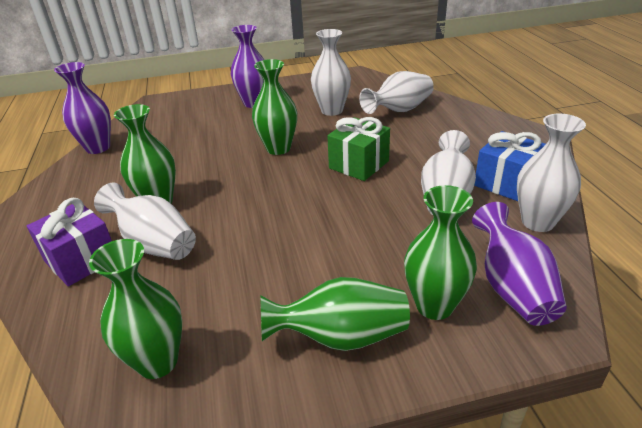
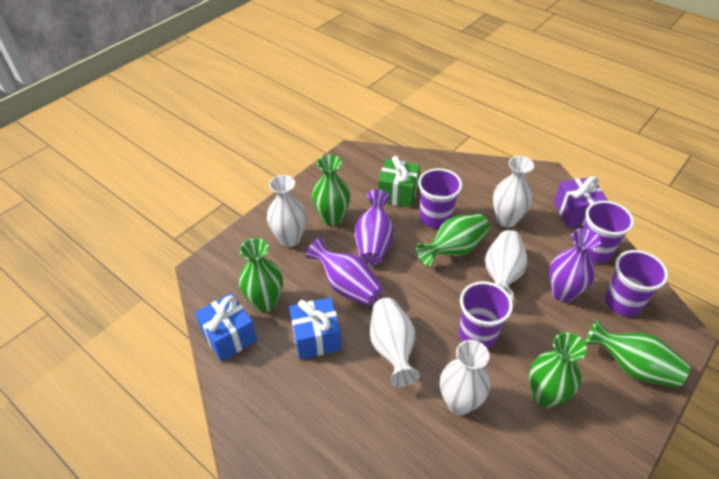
blue gift: 1 -> 2
purple cup: 0 -> 4

